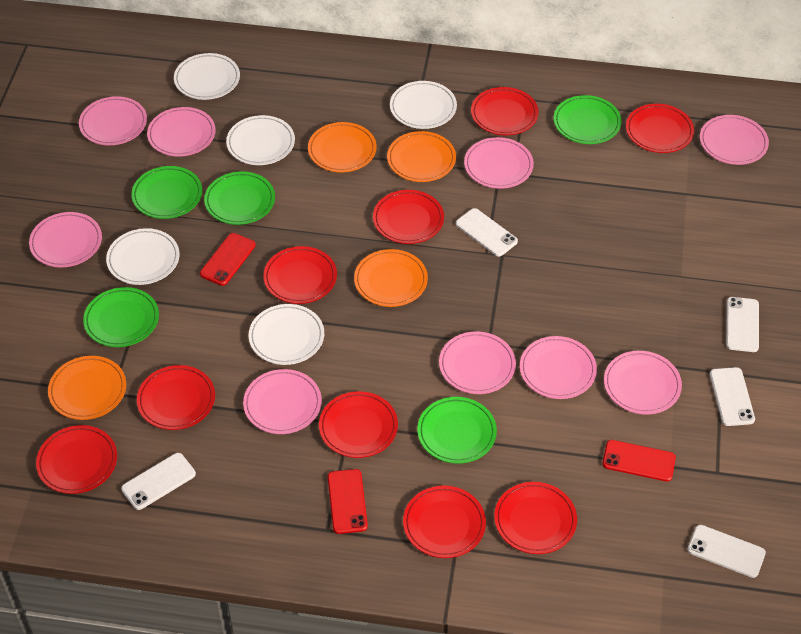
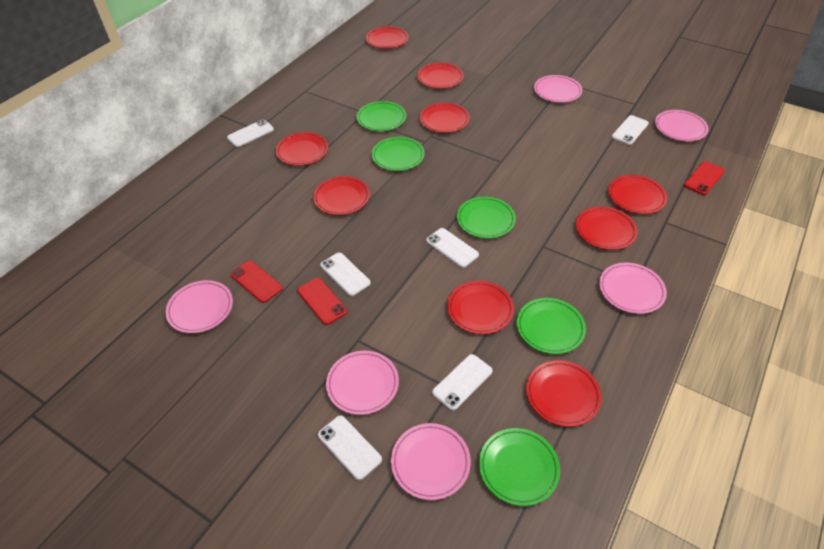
orange plate: 4 -> 0
pink plate: 9 -> 6
white phone: 5 -> 6
white plate: 5 -> 0

